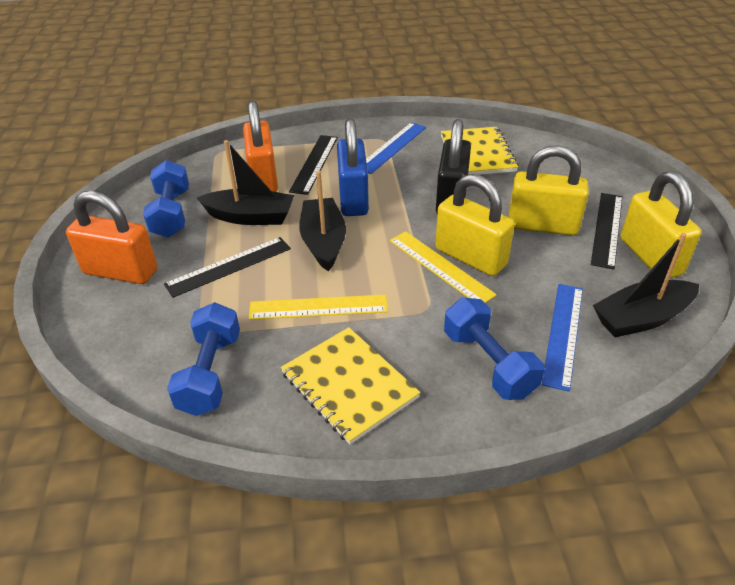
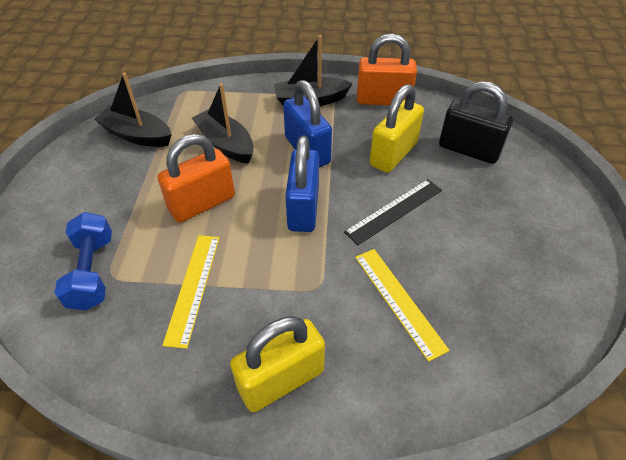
black ruler: 3 -> 1
blue dumbbell: 3 -> 1
blue padlock: 1 -> 2
blue ruler: 2 -> 0
yellow notebook: 2 -> 0
yellow padlock: 3 -> 2

